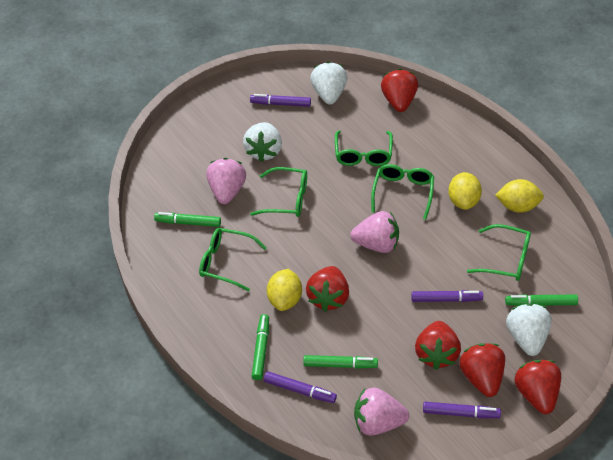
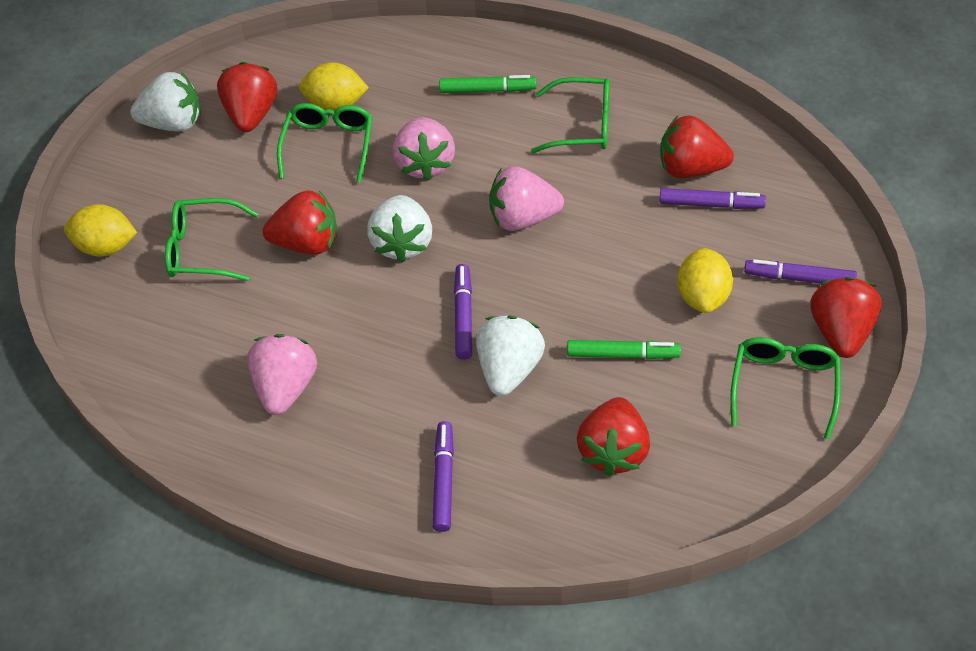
green glasses: 5 -> 4
green marker: 4 -> 2

